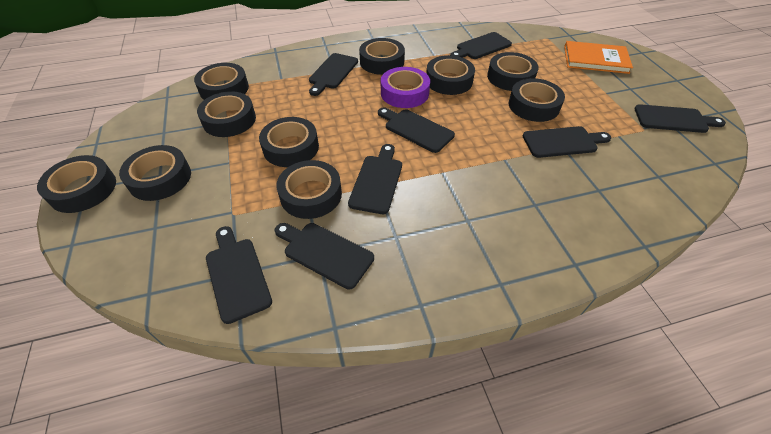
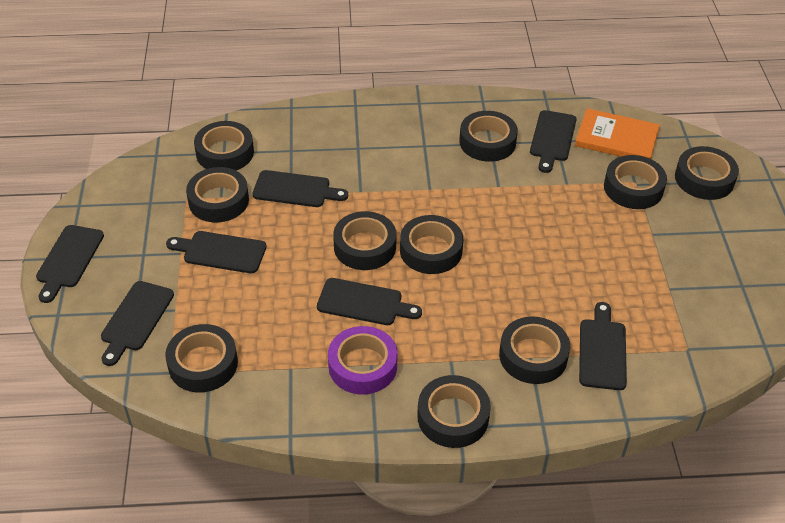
black cutting board: 8 -> 7

